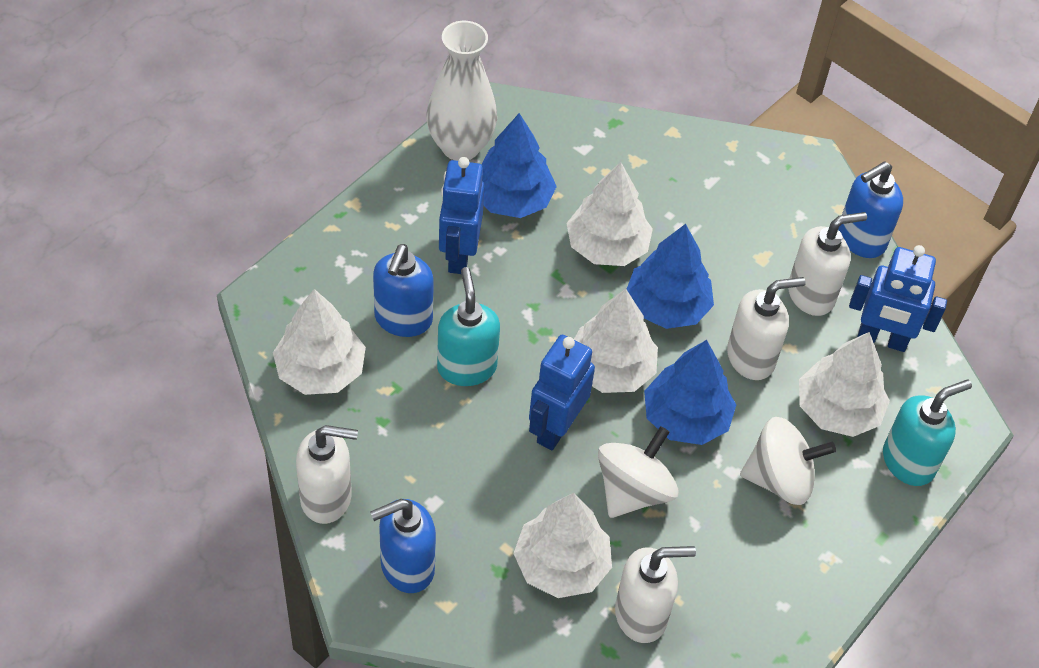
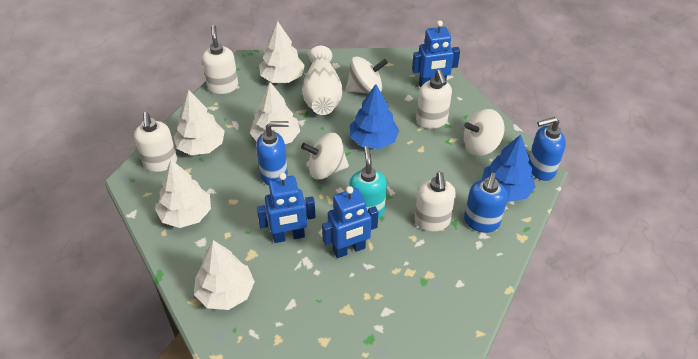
blue tree: 3 -> 2
turquoise soap dispenser: 2 -> 1
white spinning top: 2 -> 3

